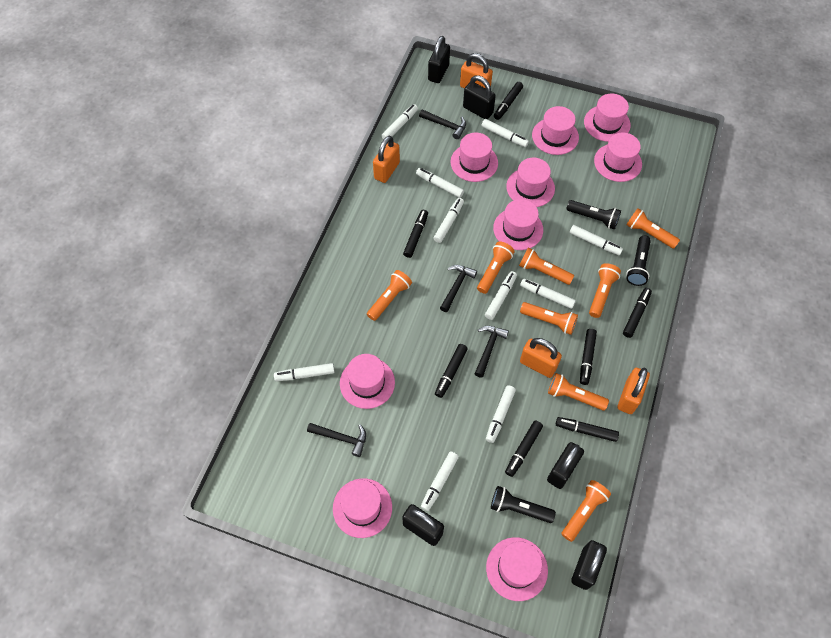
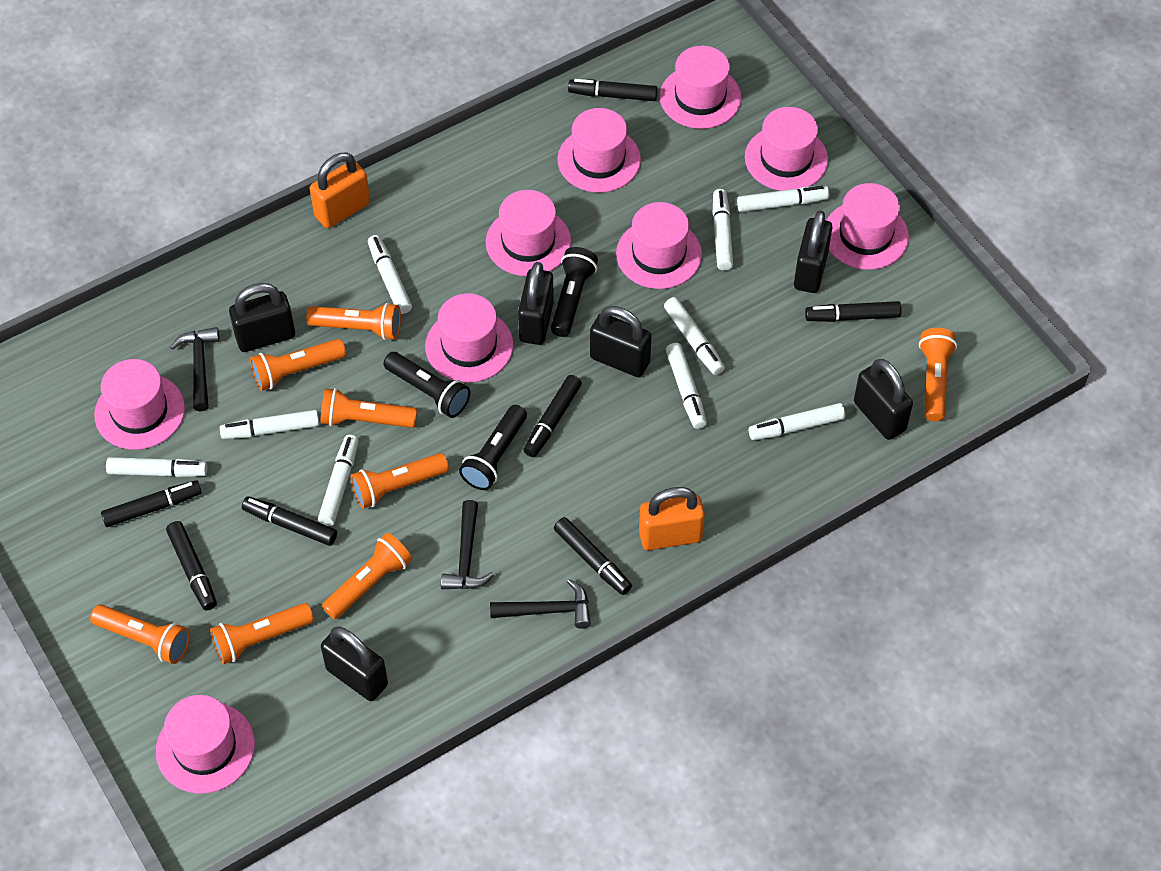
black hammer: 4 -> 3
black padlock: 5 -> 6
orange padlock: 4 -> 2
white marker: 10 -> 9

